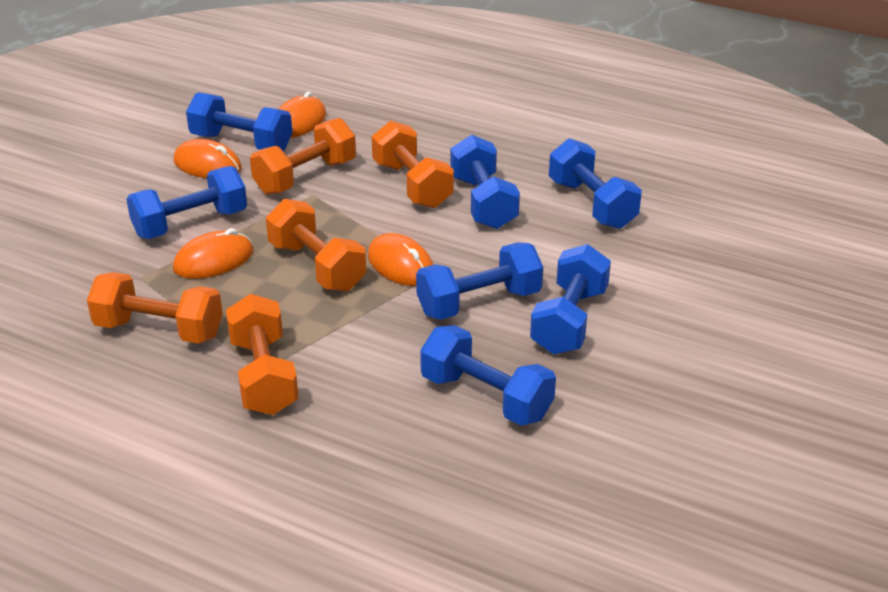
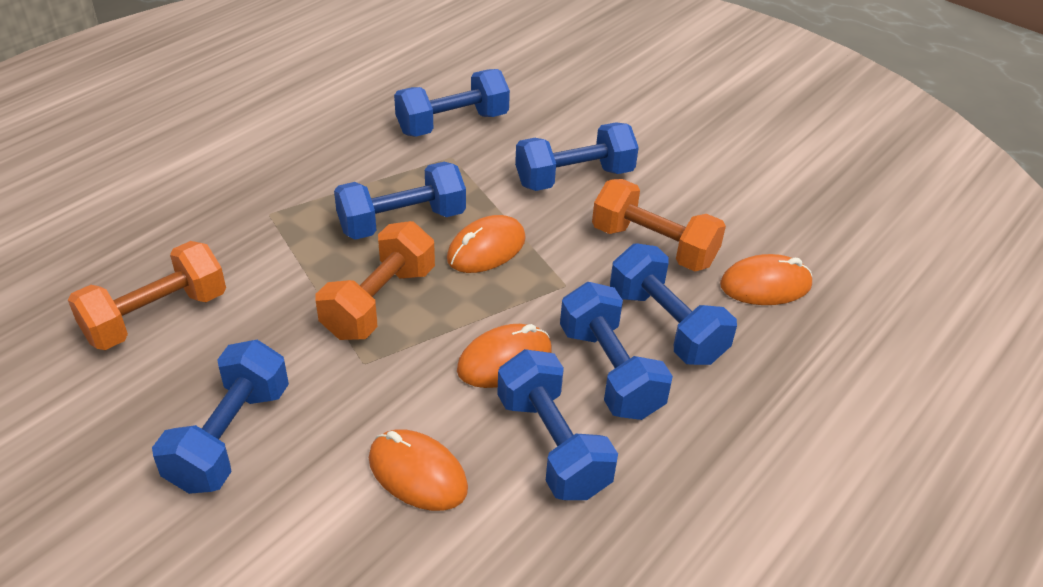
orange dumbbell: 5 -> 3

